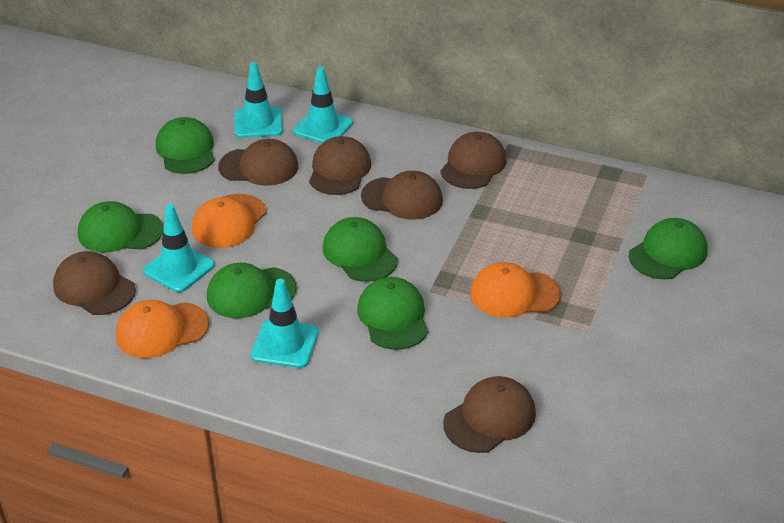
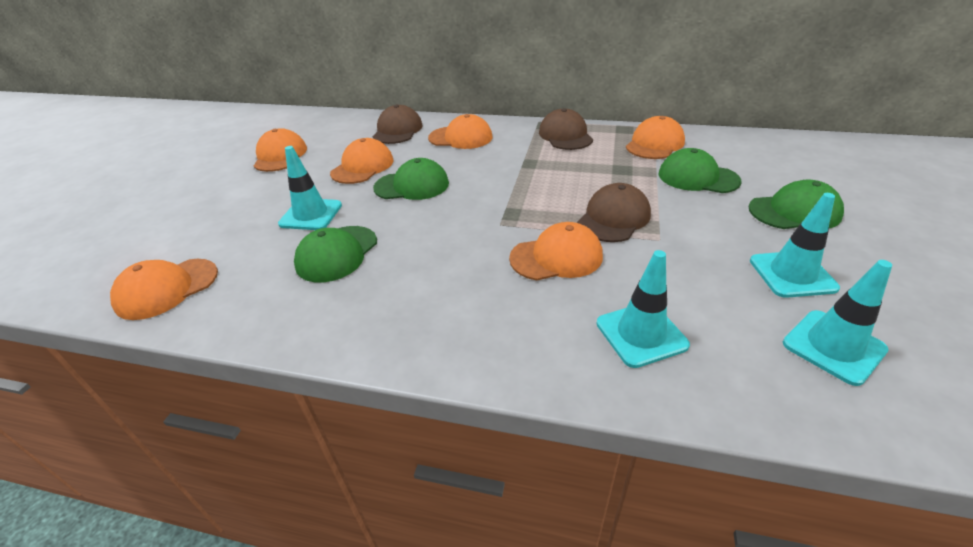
brown cap: 6 -> 3
green cap: 6 -> 4
orange cap: 3 -> 6

